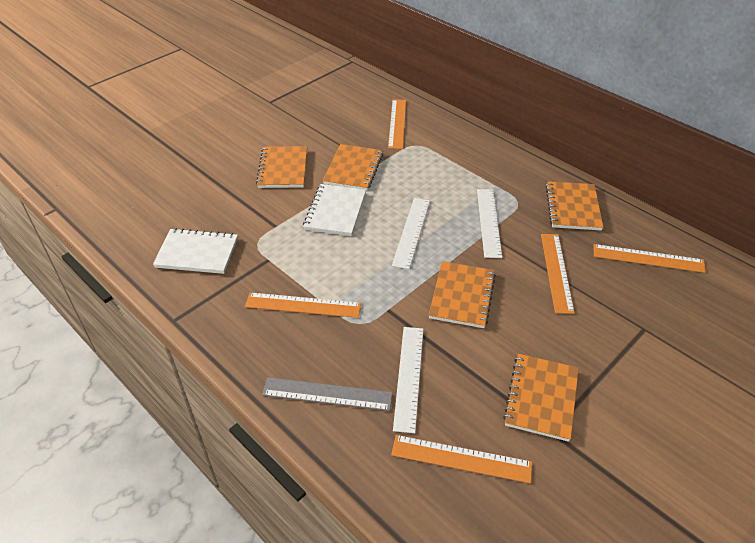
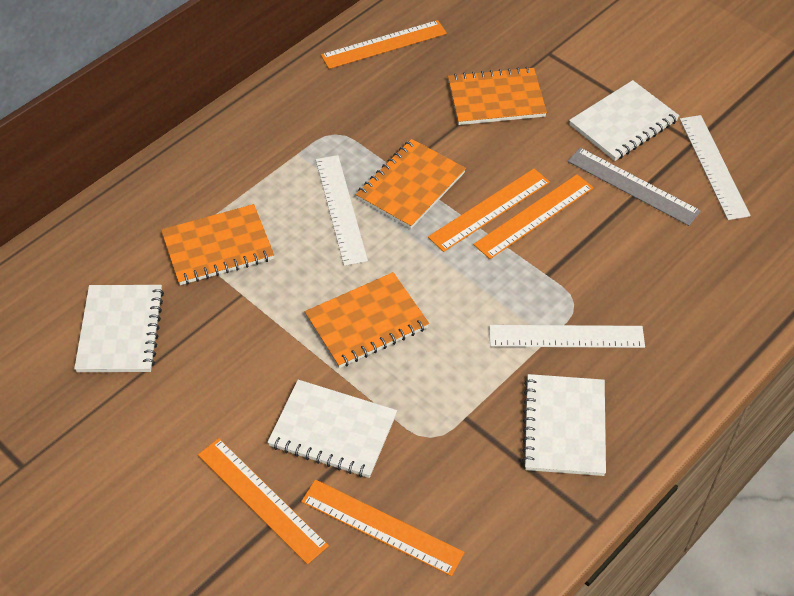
orange notebook: 5 -> 4
white notebook: 2 -> 4

